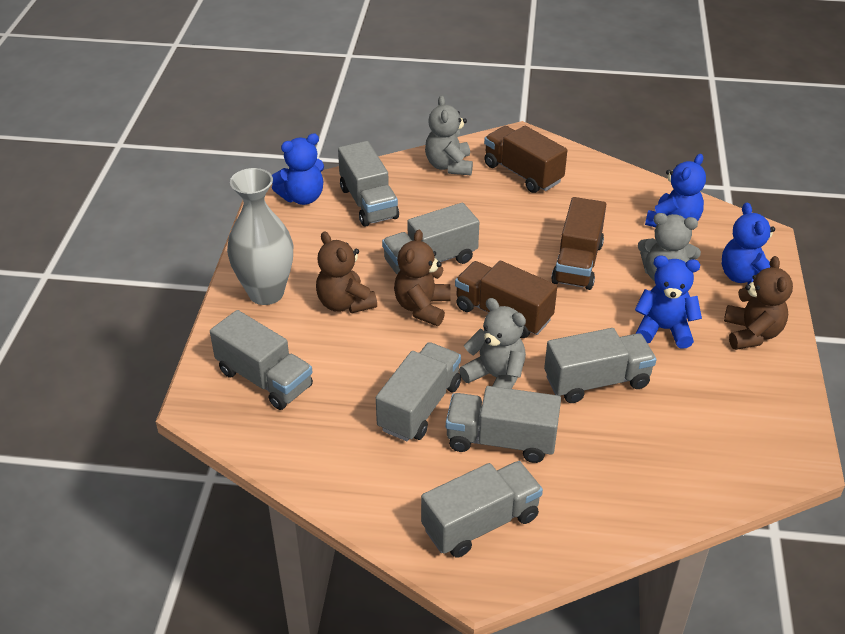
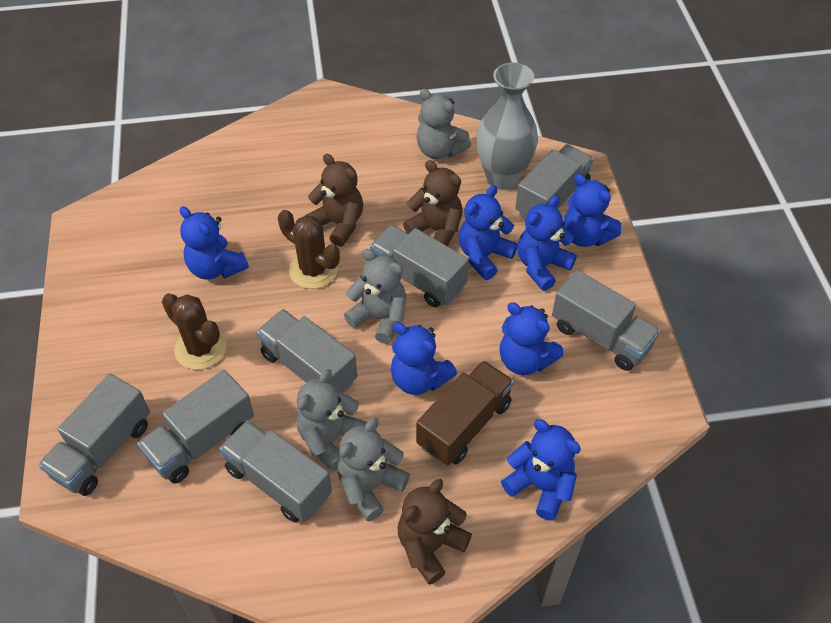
blue teddy bear: 4 -> 7
brown cactus: 0 -> 2
brown truck: 3 -> 1
grey teddy bear: 3 -> 4

